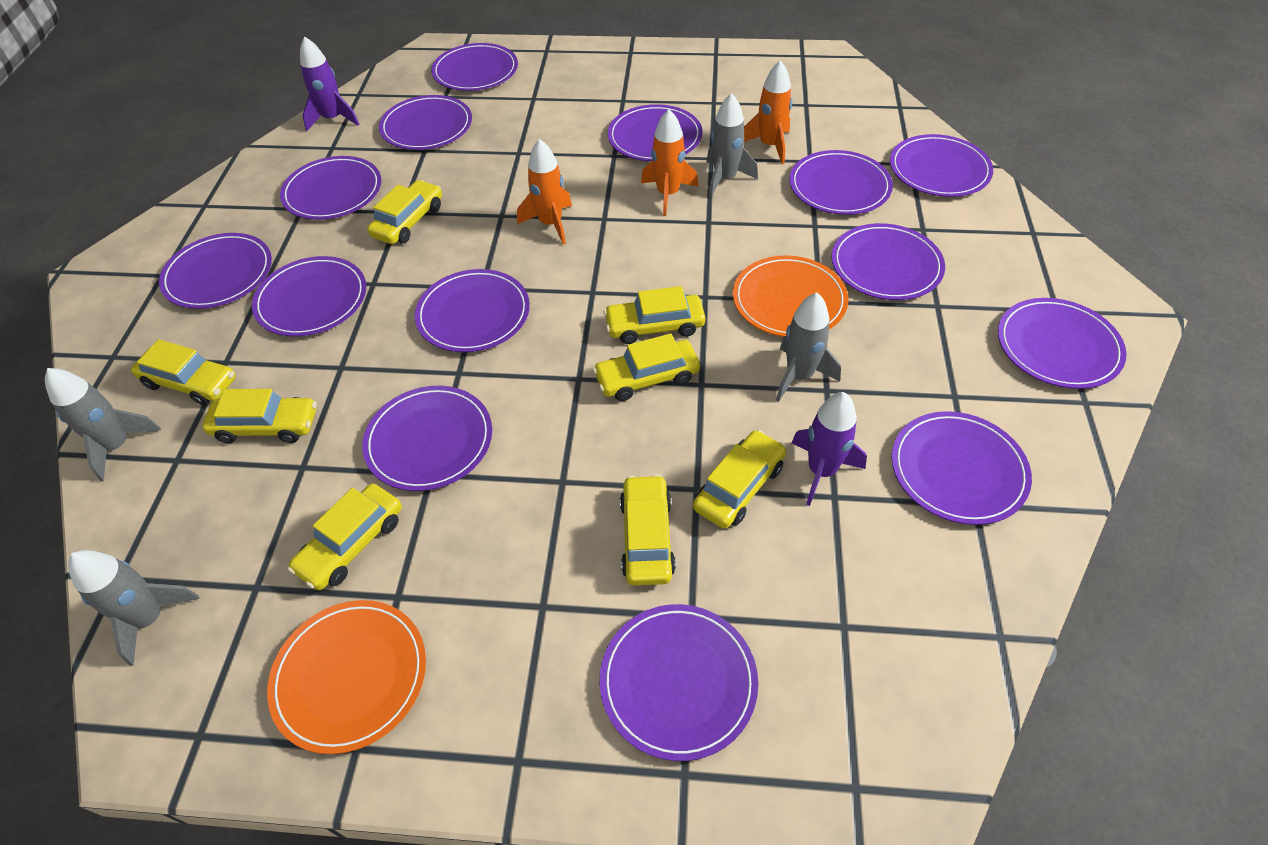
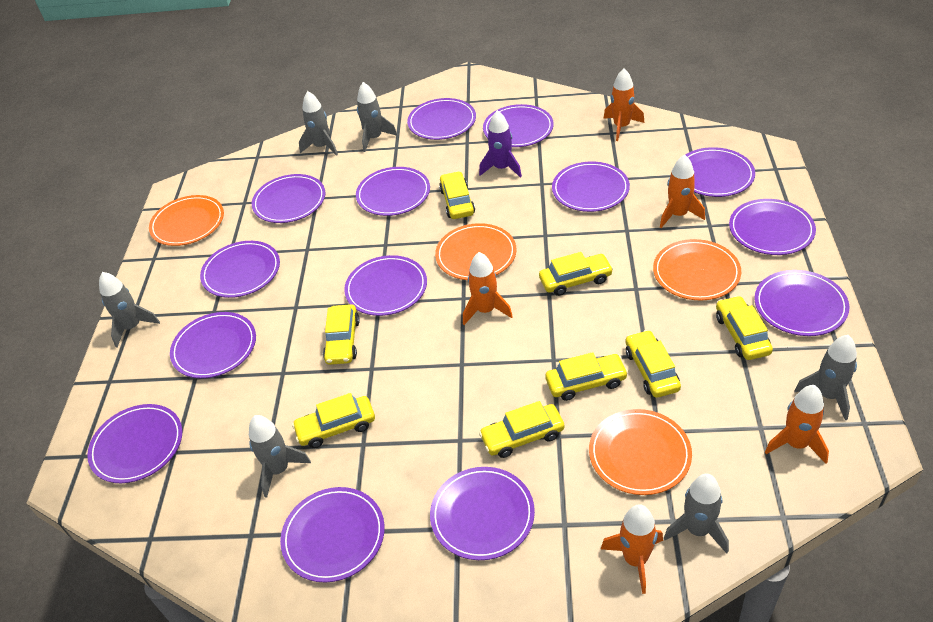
grey rocket: 4 -> 6
orange plate: 2 -> 4
orange rocket: 3 -> 5
purple rocket: 2 -> 1

